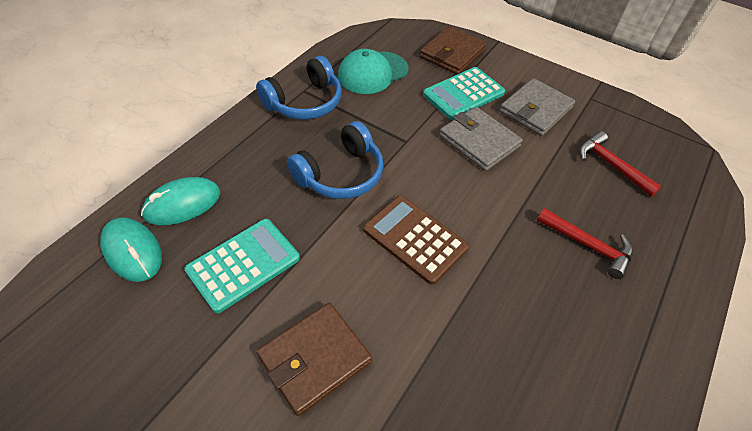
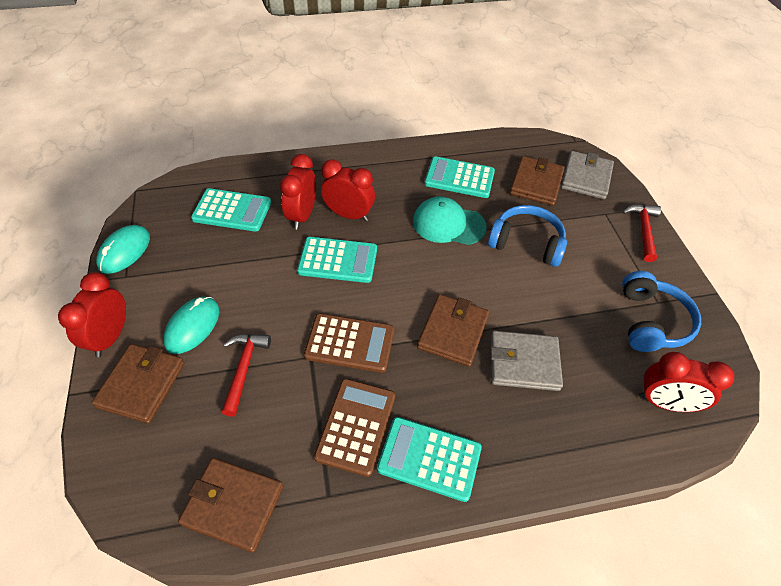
brown calculator: 1 -> 2
brown wallet: 2 -> 4
red clock: 0 -> 4
turquoise calculator: 2 -> 4

